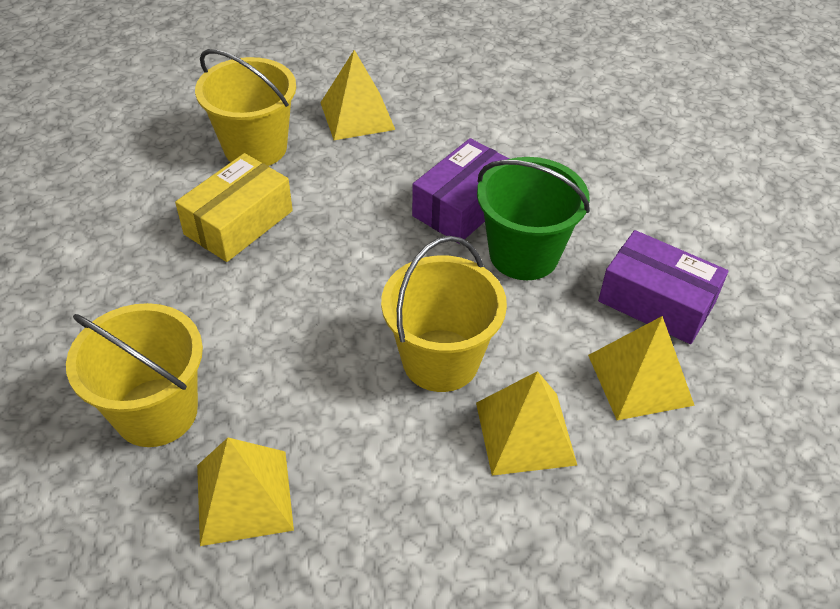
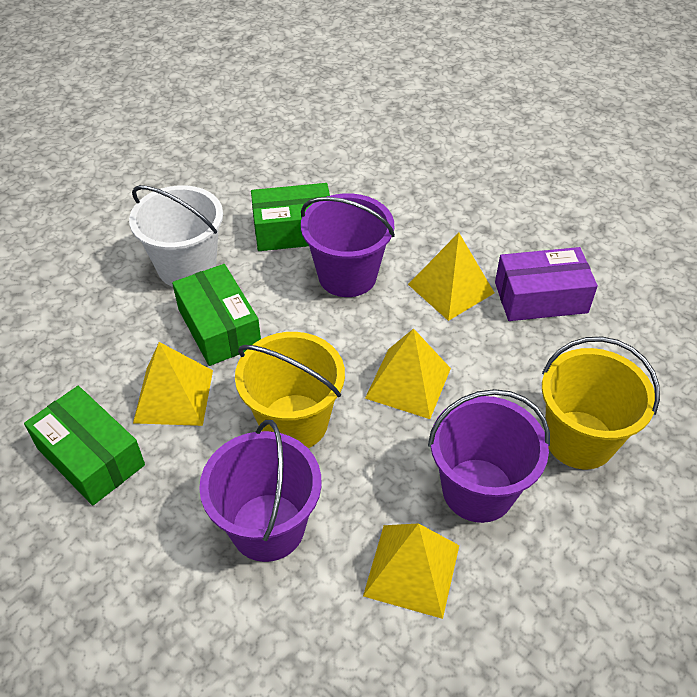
green box: 0 -> 3
green bucket: 1 -> 0
purple box: 2 -> 1
purple bucket: 0 -> 3
white bucket: 0 -> 1
yellow box: 1 -> 0
yellow bucket: 3 -> 2

